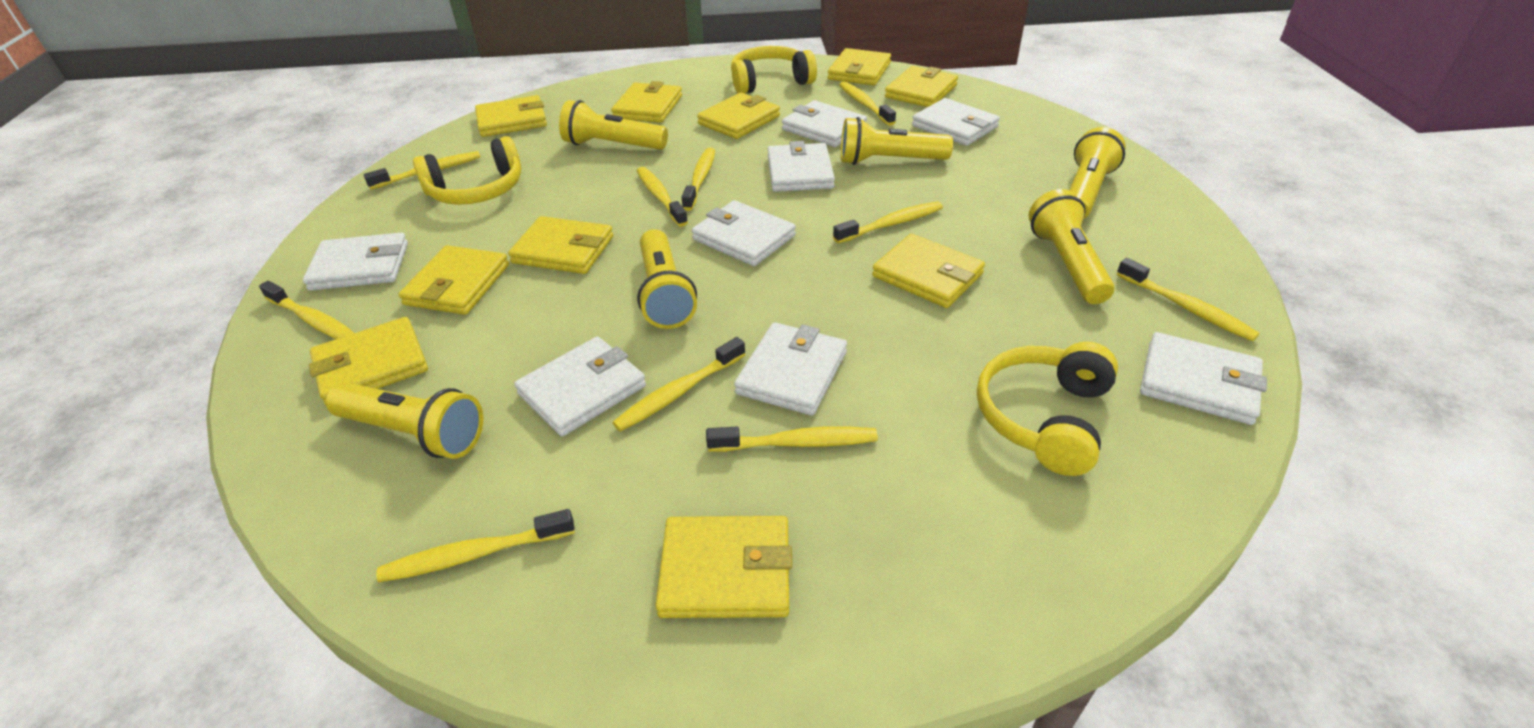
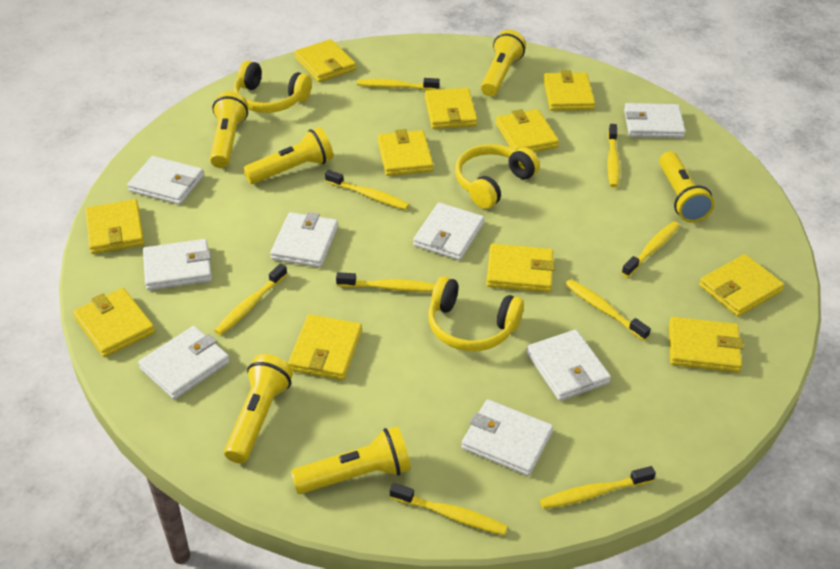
yellow toothbrush: 10 -> 9
yellow wallet: 10 -> 11

